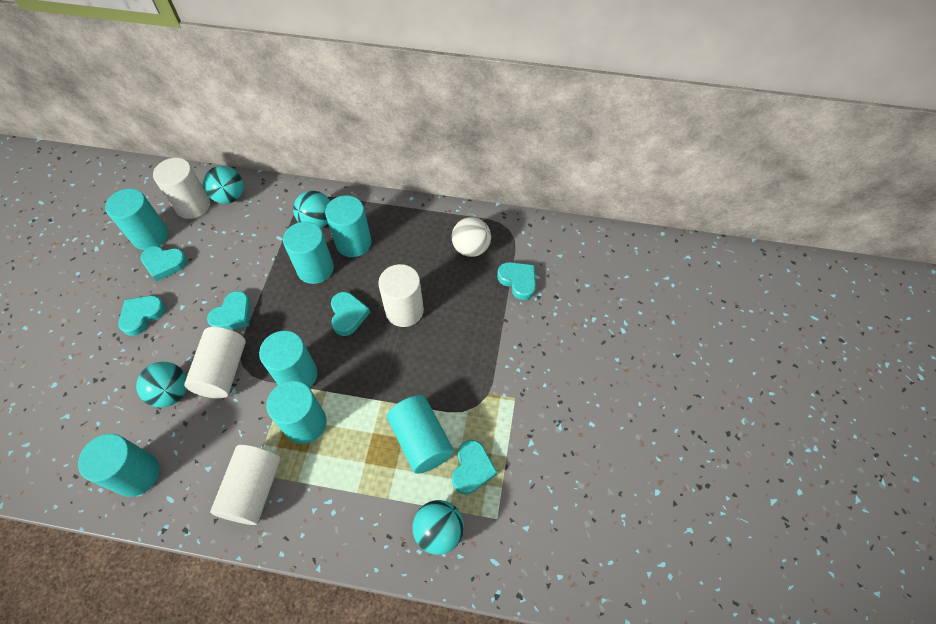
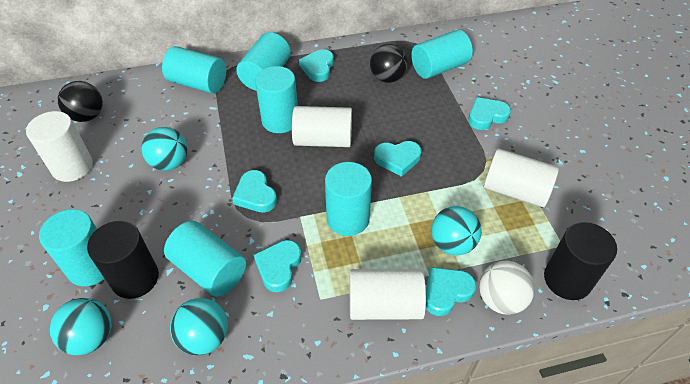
black ball: 0 -> 2
black cylinder: 0 -> 2

